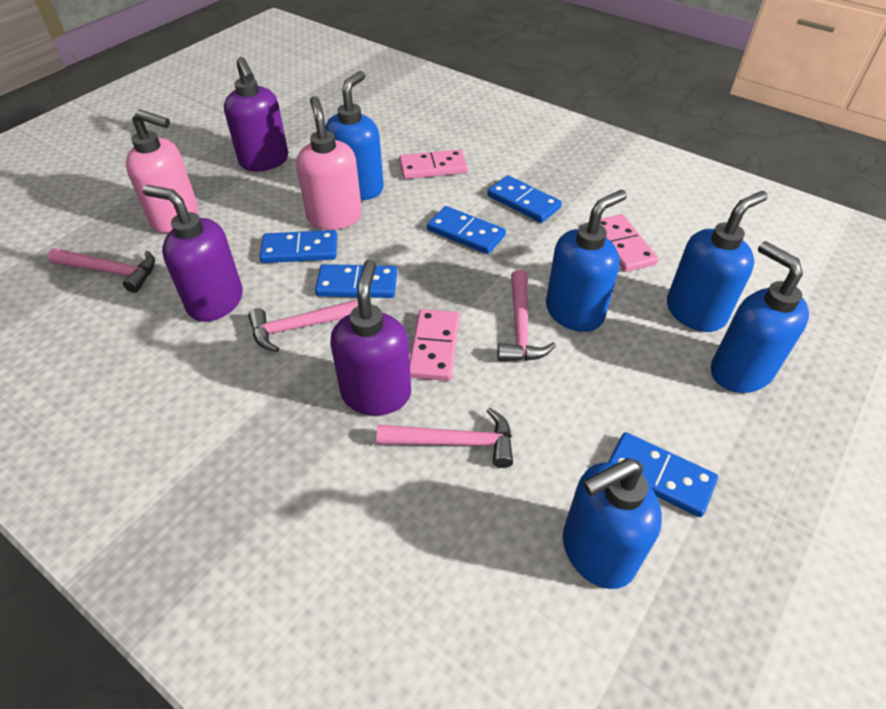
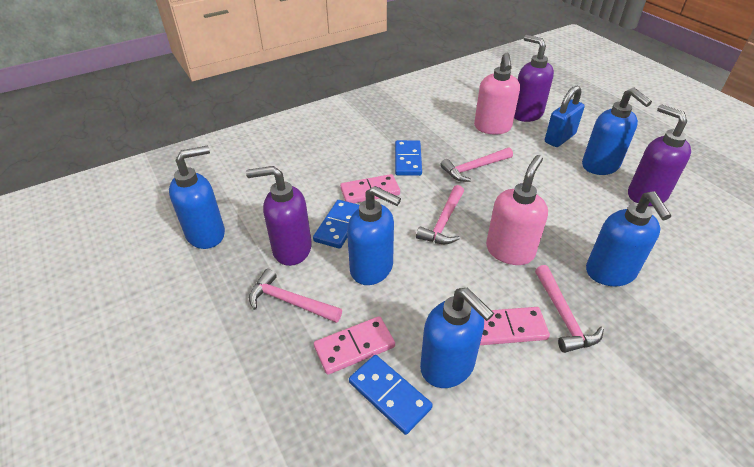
blue domino: 5 -> 3
blue padlock: 0 -> 1

